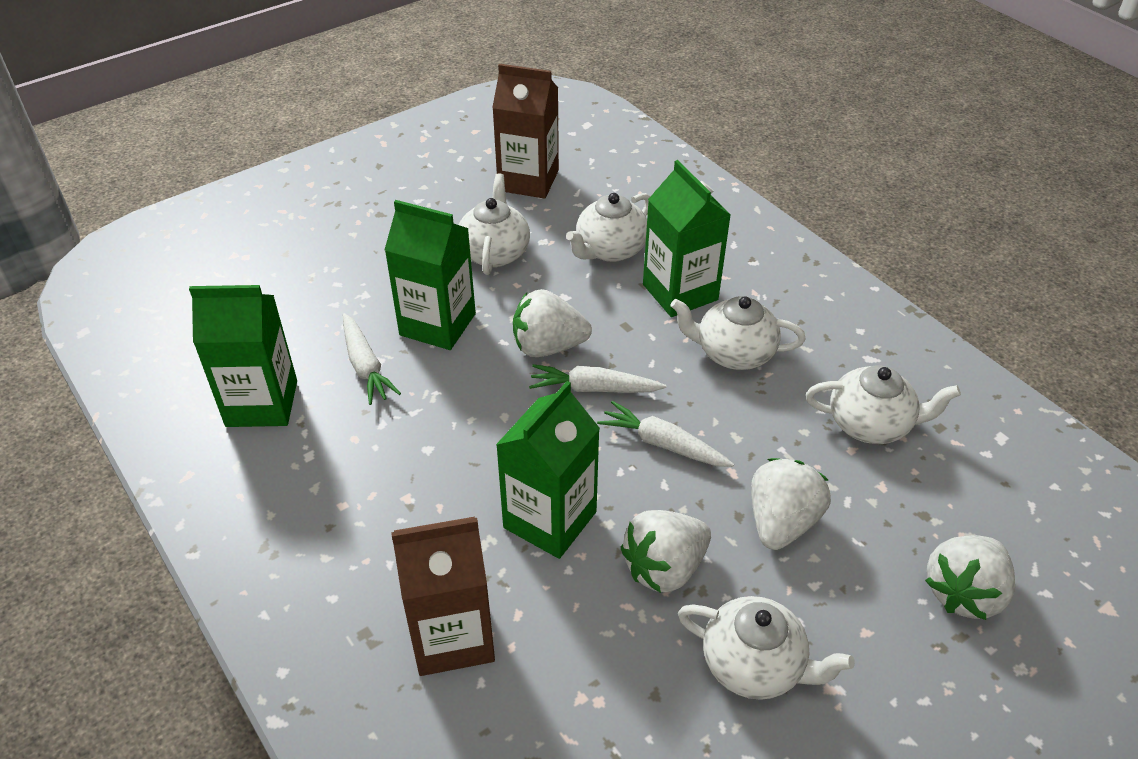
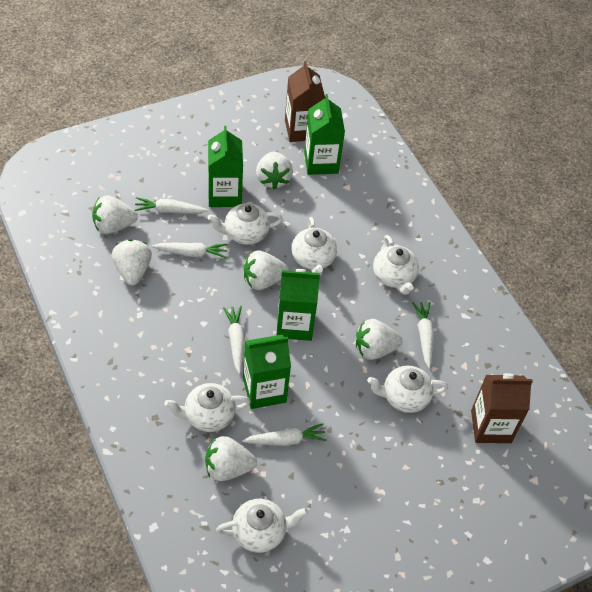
white carrot: 3 -> 5
white strawberry: 4 -> 6
white teapot: 5 -> 6

